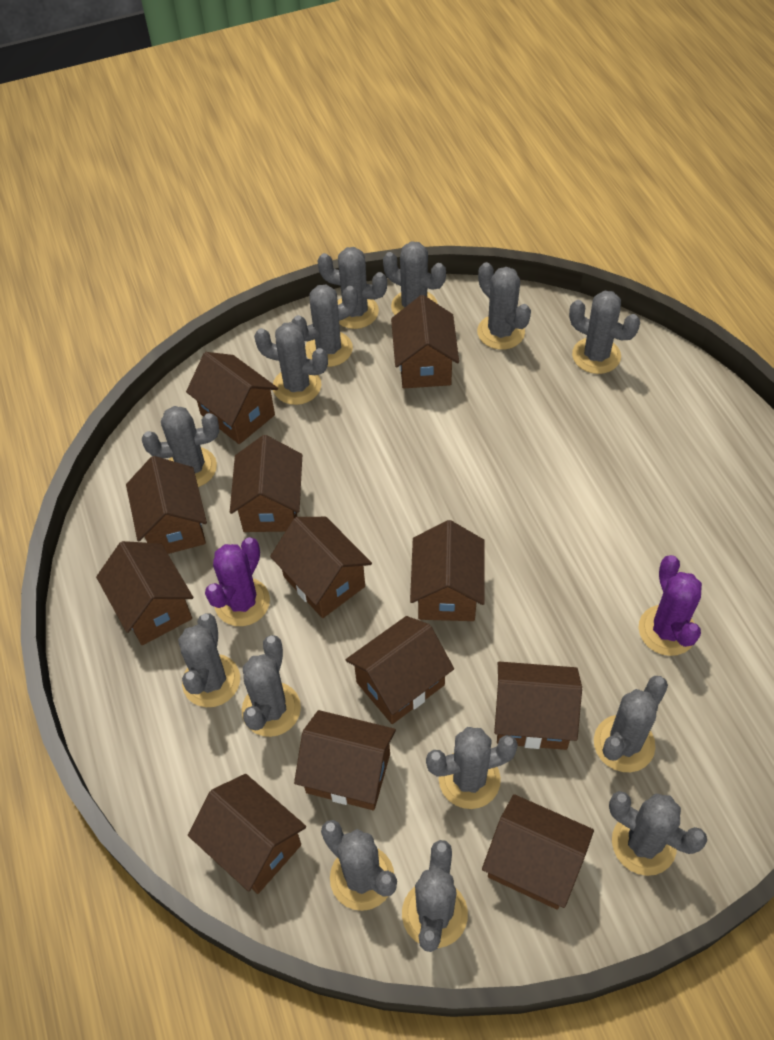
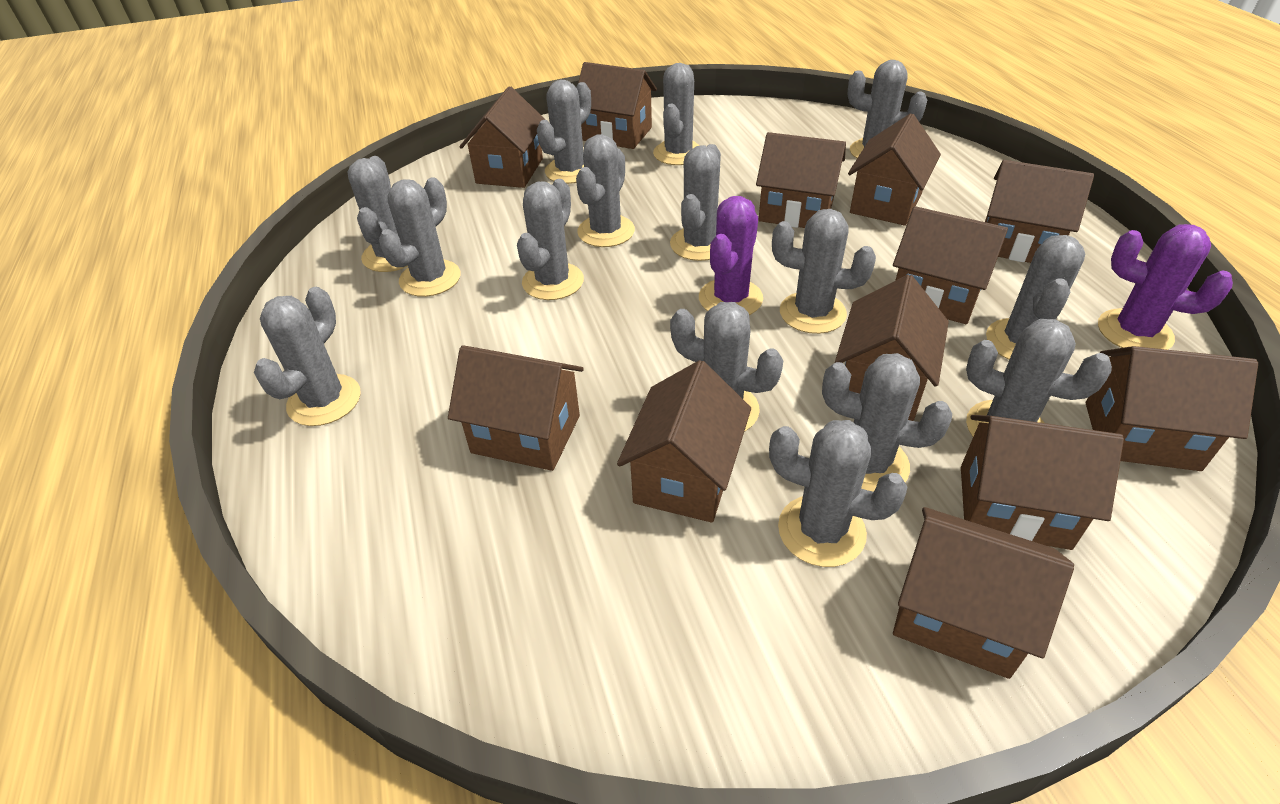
grey cactus: 14 -> 15

